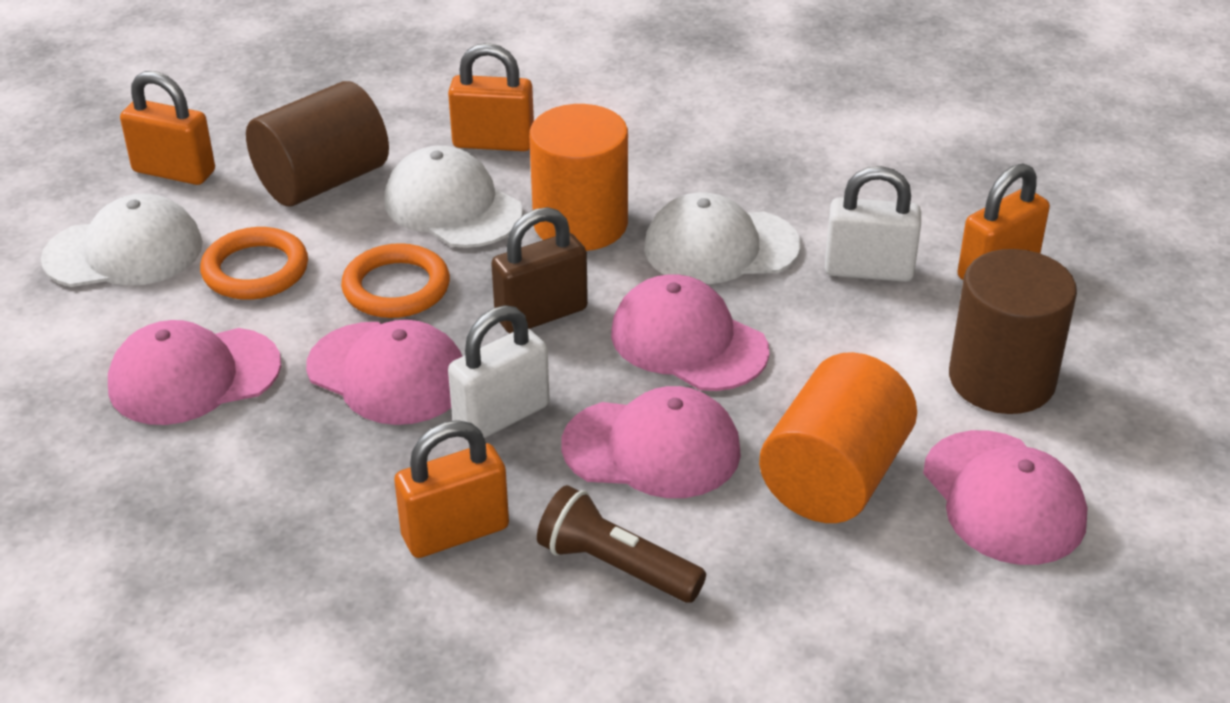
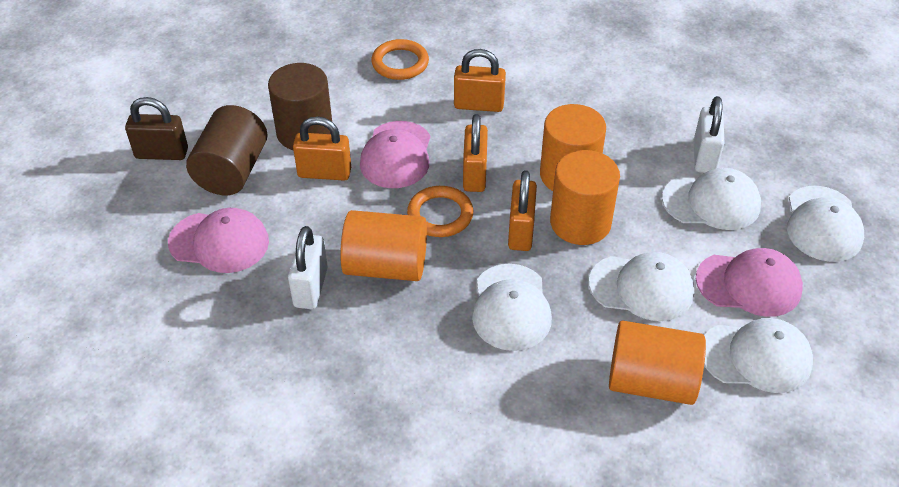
brown flashlight: 1 -> 0
orange cylinder: 2 -> 4
pink cap: 5 -> 3
white cap: 3 -> 5

